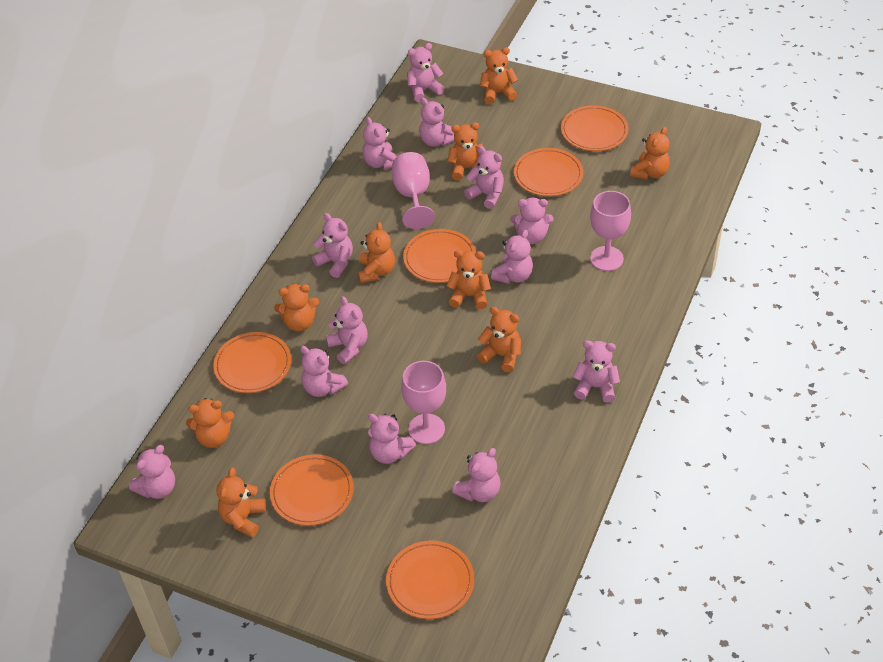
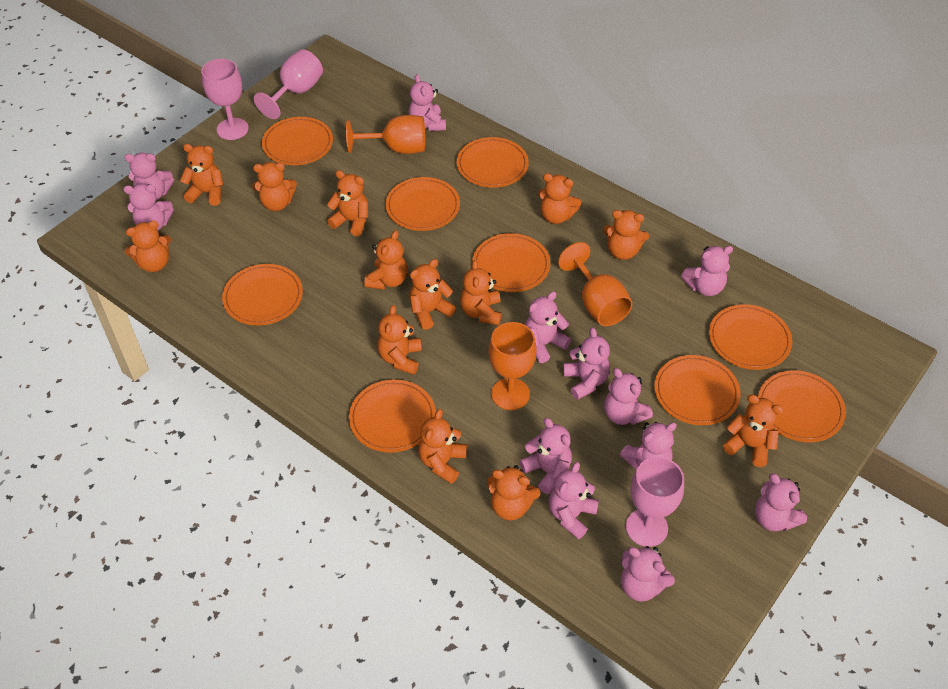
orange goblet: 0 -> 3
orange plate: 6 -> 9
orange teddy bear: 9 -> 13
pink teddy bear: 13 -> 12

